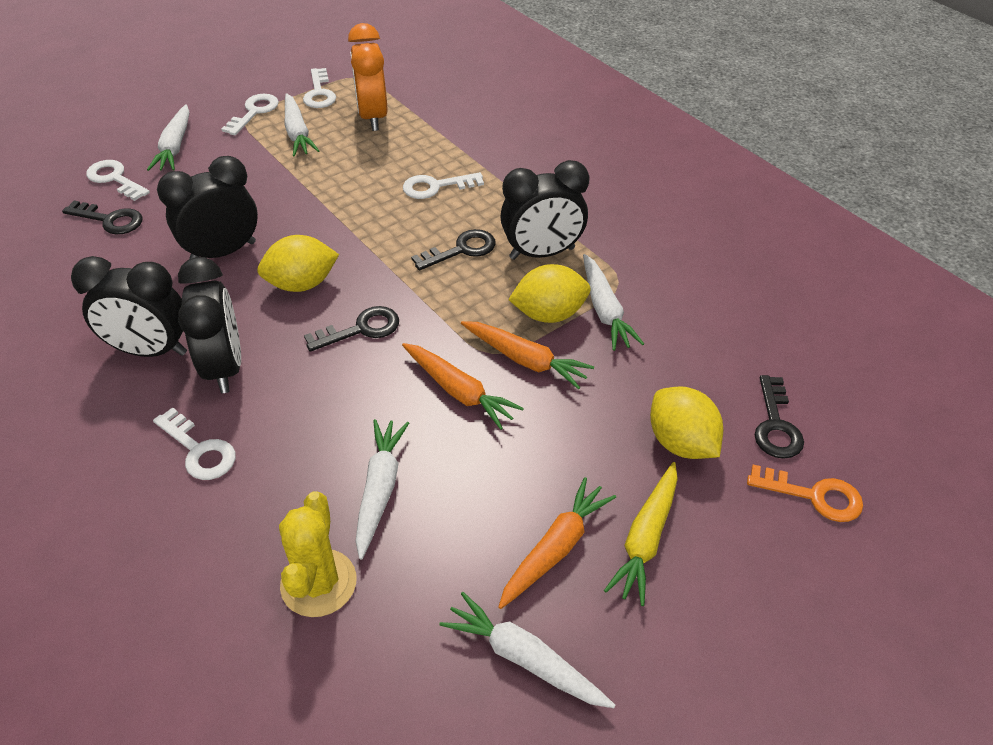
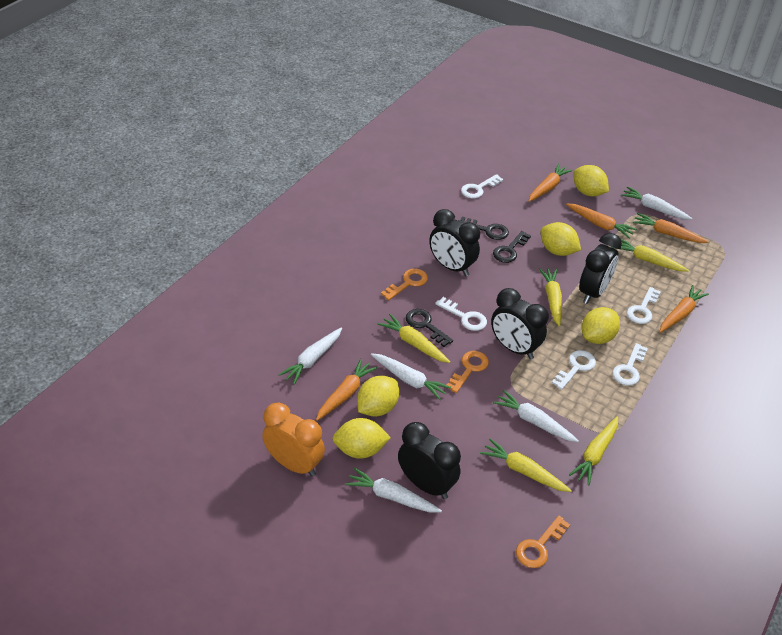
black key: 4 -> 3
orange carrot: 3 -> 5
orange key: 1 -> 3
yellow cactus: 1 -> 0
yellow carrot: 1 -> 5
yellow lemon: 3 -> 5

